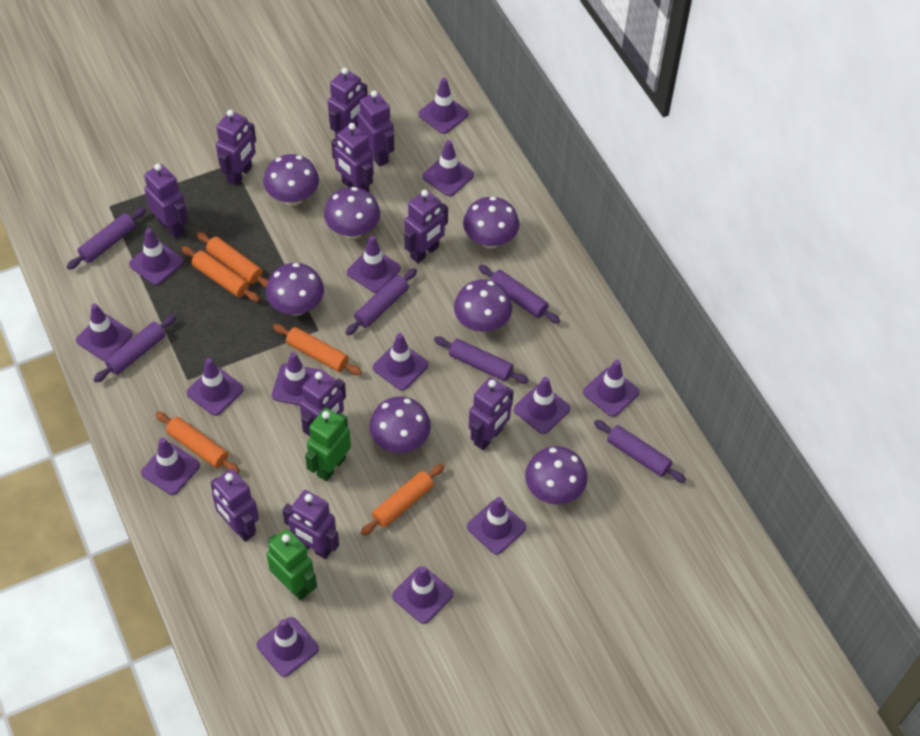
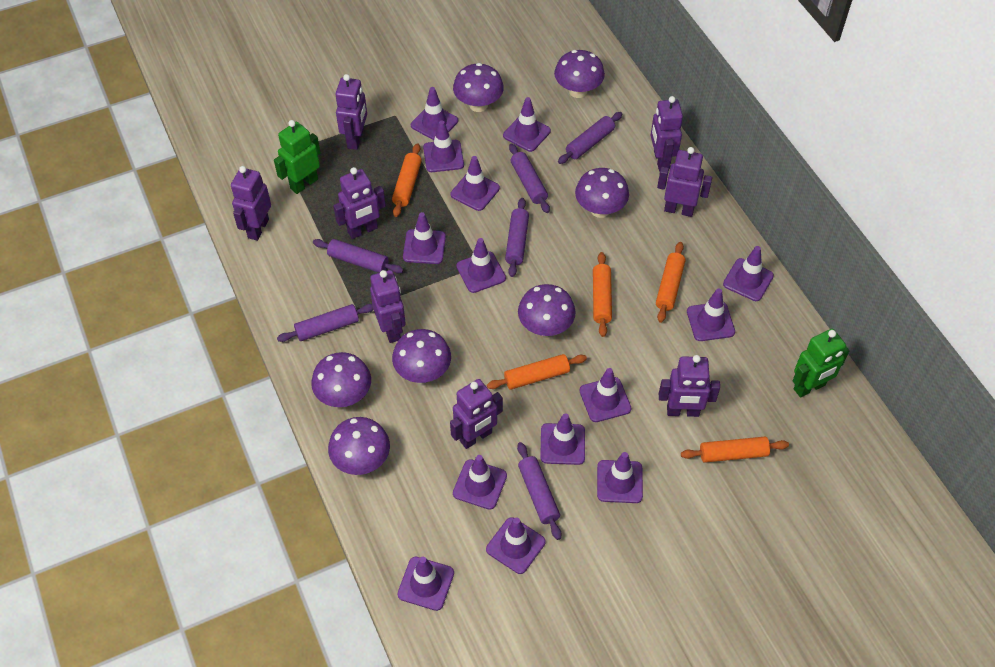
purple robot: 10 -> 8

